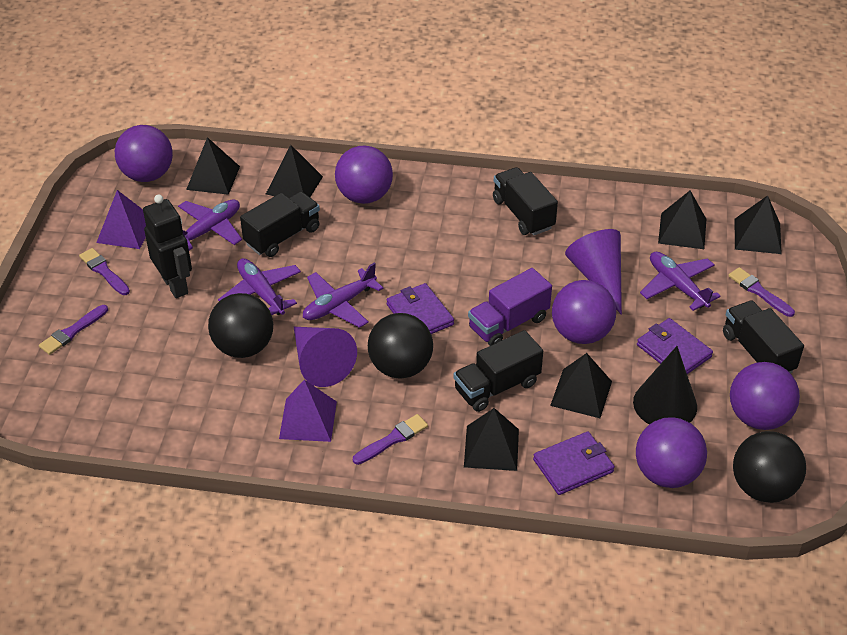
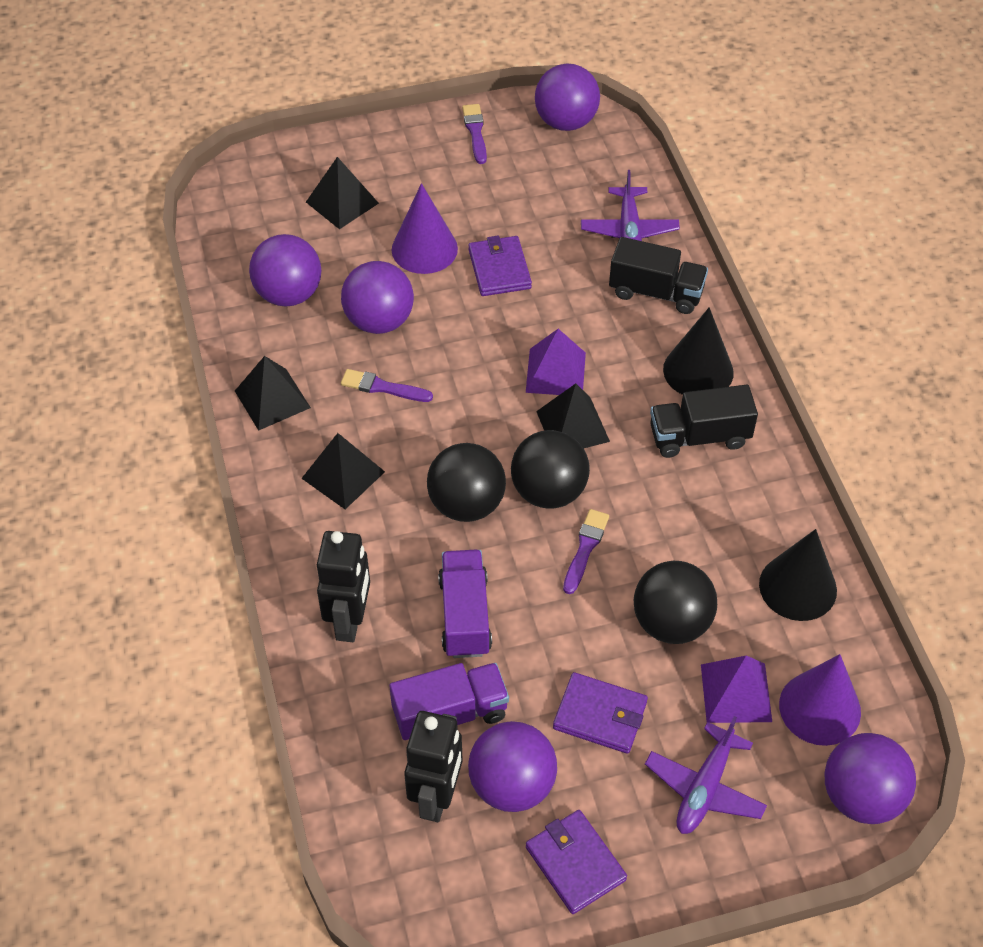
black cone: 1 -> 2
black pyramid: 6 -> 4
black robot: 1 -> 2
black truck: 4 -> 2
purple brush: 4 -> 3
purple plane: 4 -> 2
purple truck: 1 -> 2

